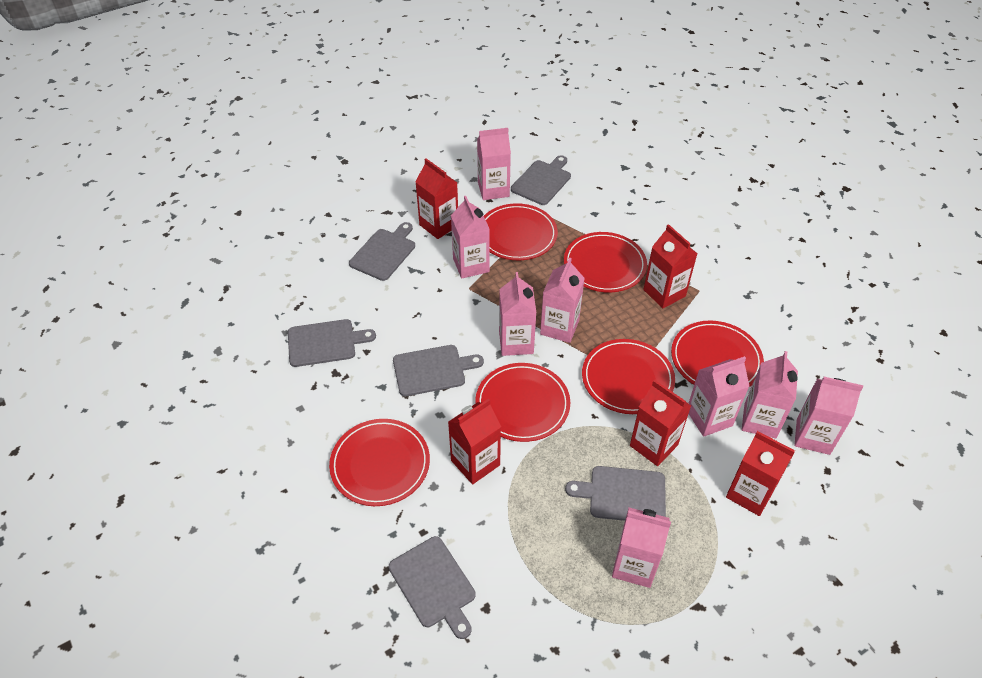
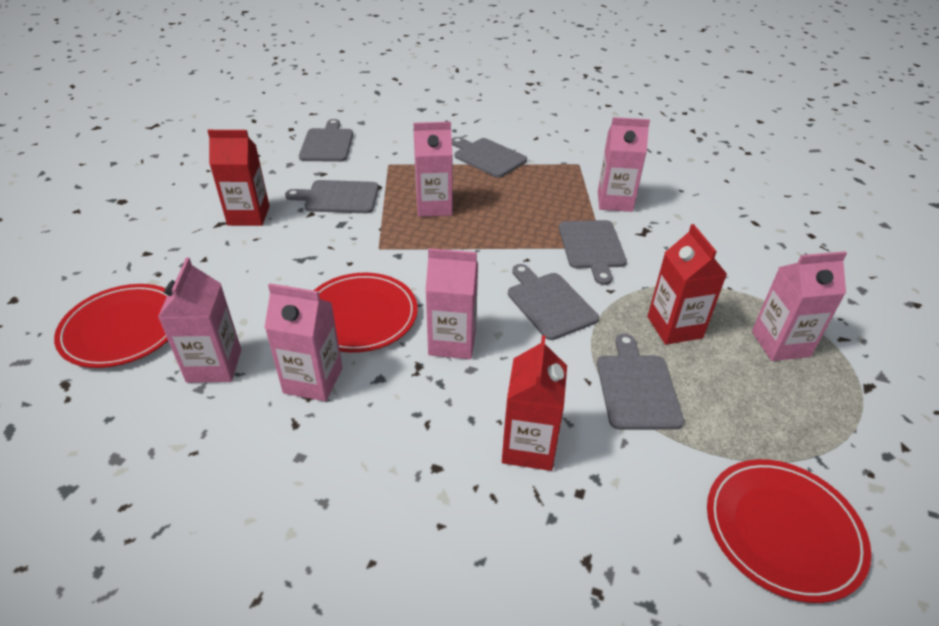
pink carton: 8 -> 6
red carton: 5 -> 3
red plate: 6 -> 3

